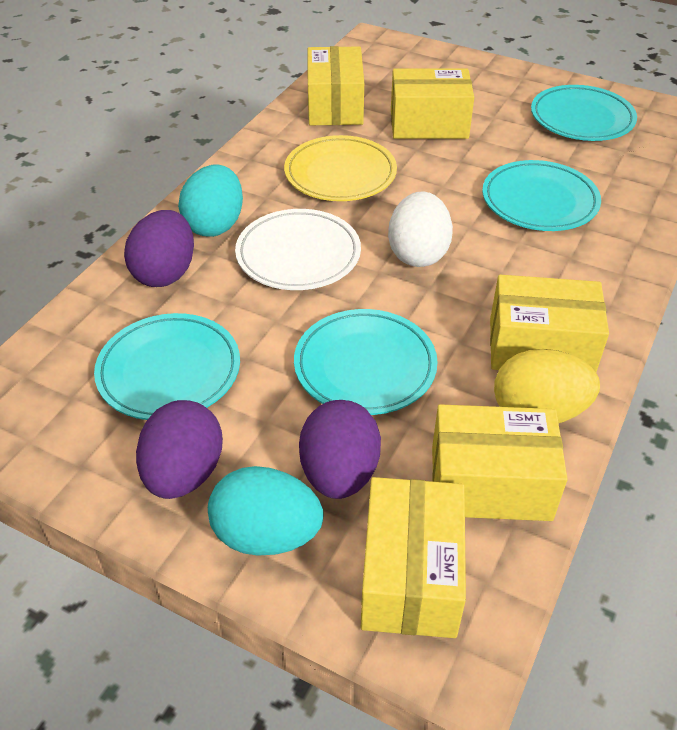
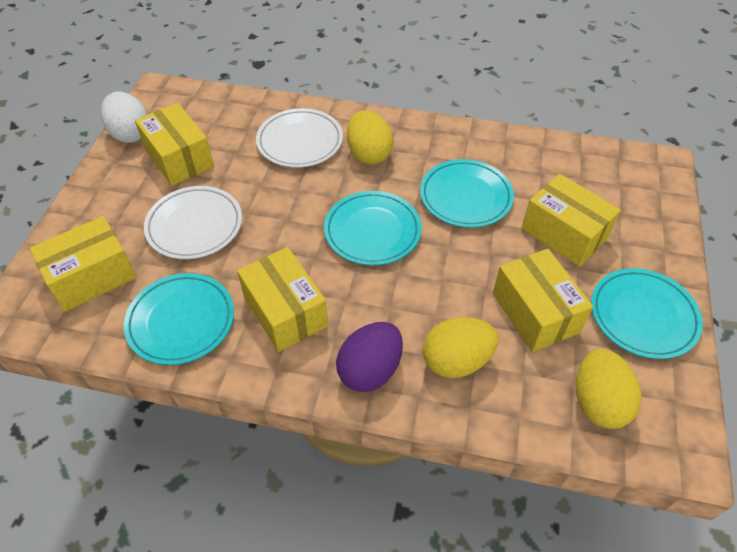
purple egg: 3 -> 1
turquoise egg: 2 -> 0
white plate: 1 -> 2
yellow egg: 1 -> 3
yellow plate: 1 -> 0

